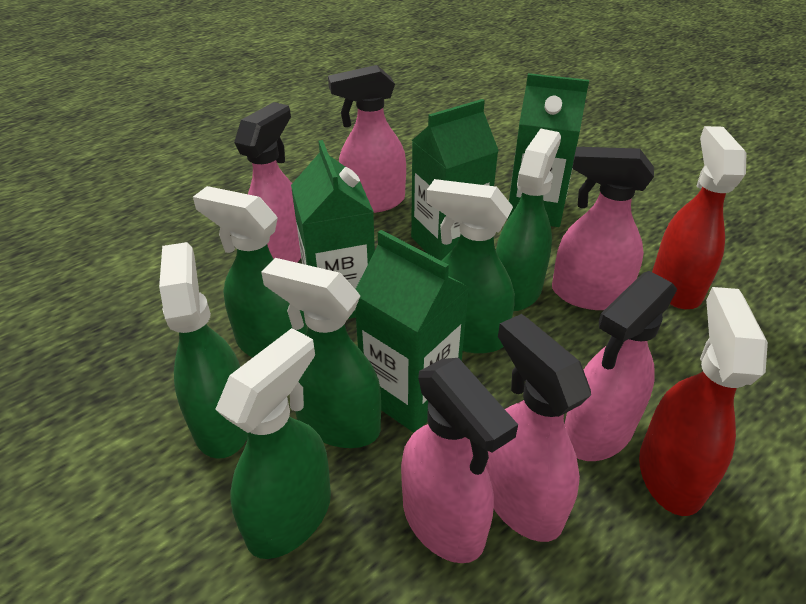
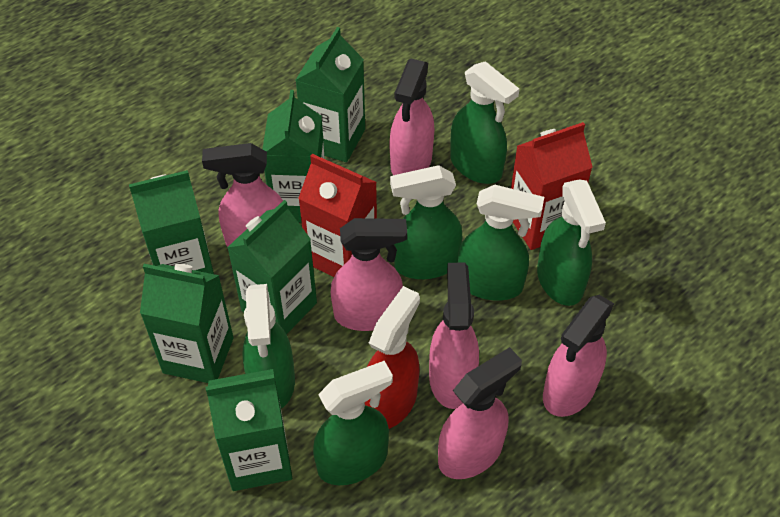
green carton: 4 -> 6
red carton: 0 -> 2
red spray bottle: 2 -> 1

